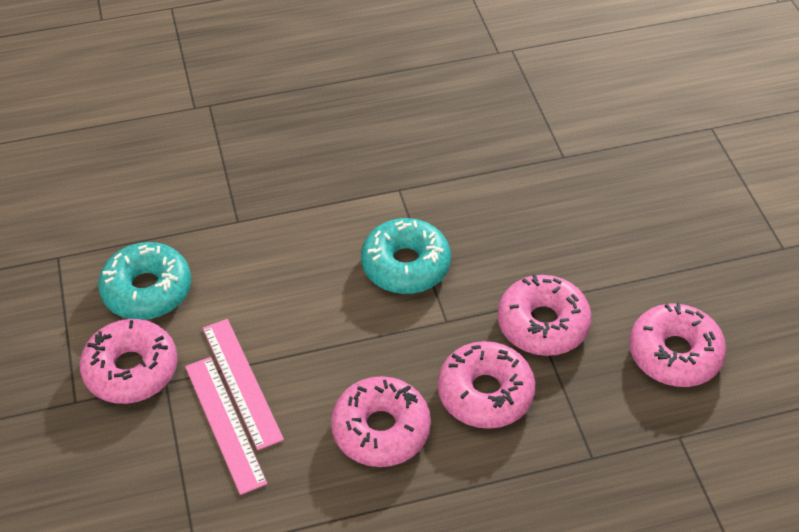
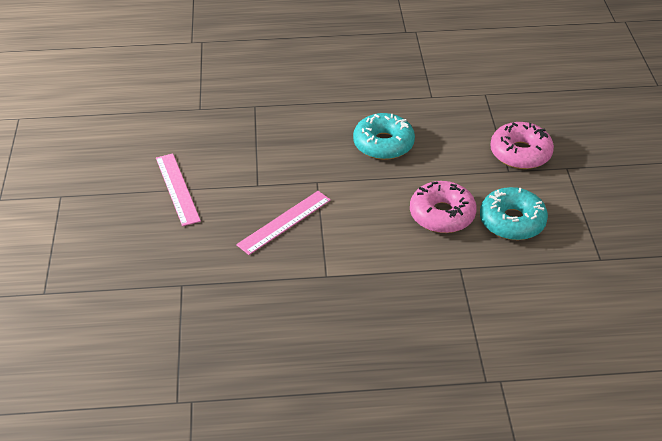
pink donut: 5 -> 2

